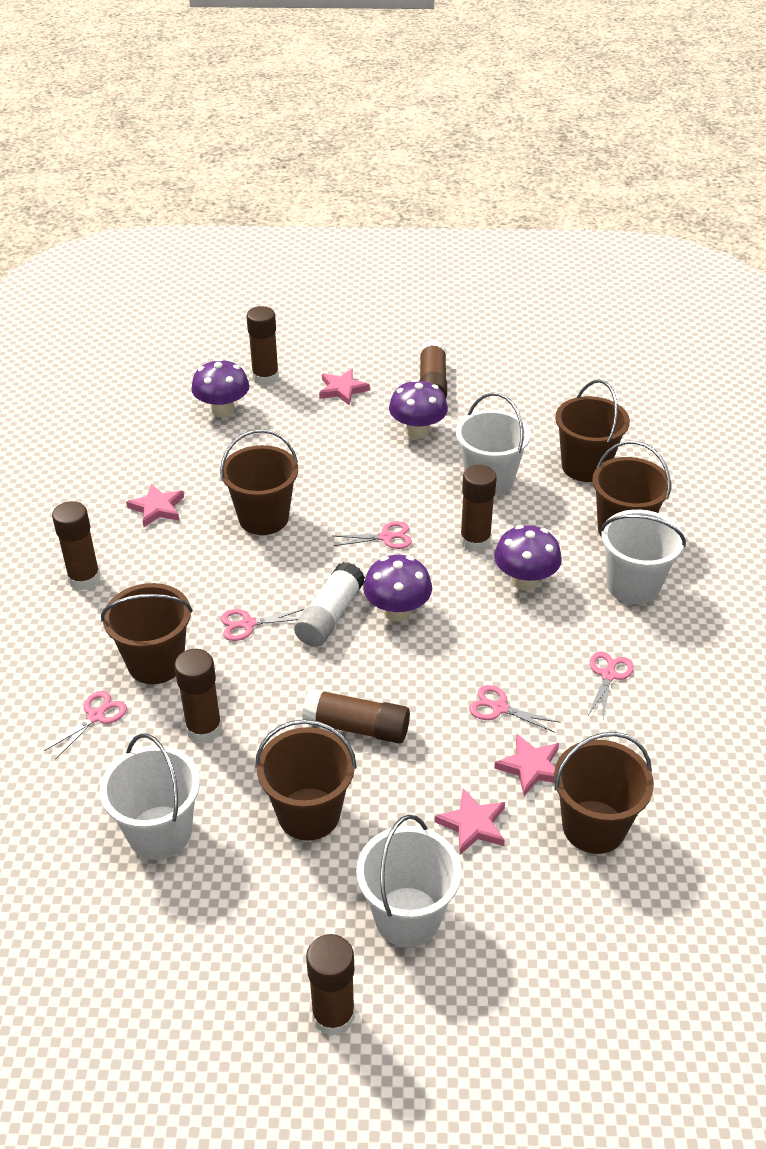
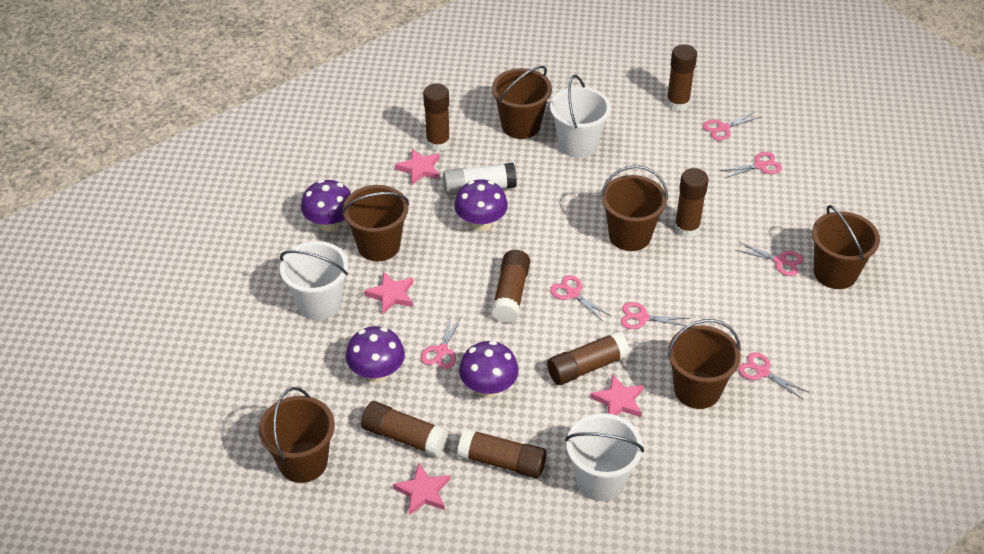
pink scissors: 5 -> 7
white bucket: 4 -> 3

